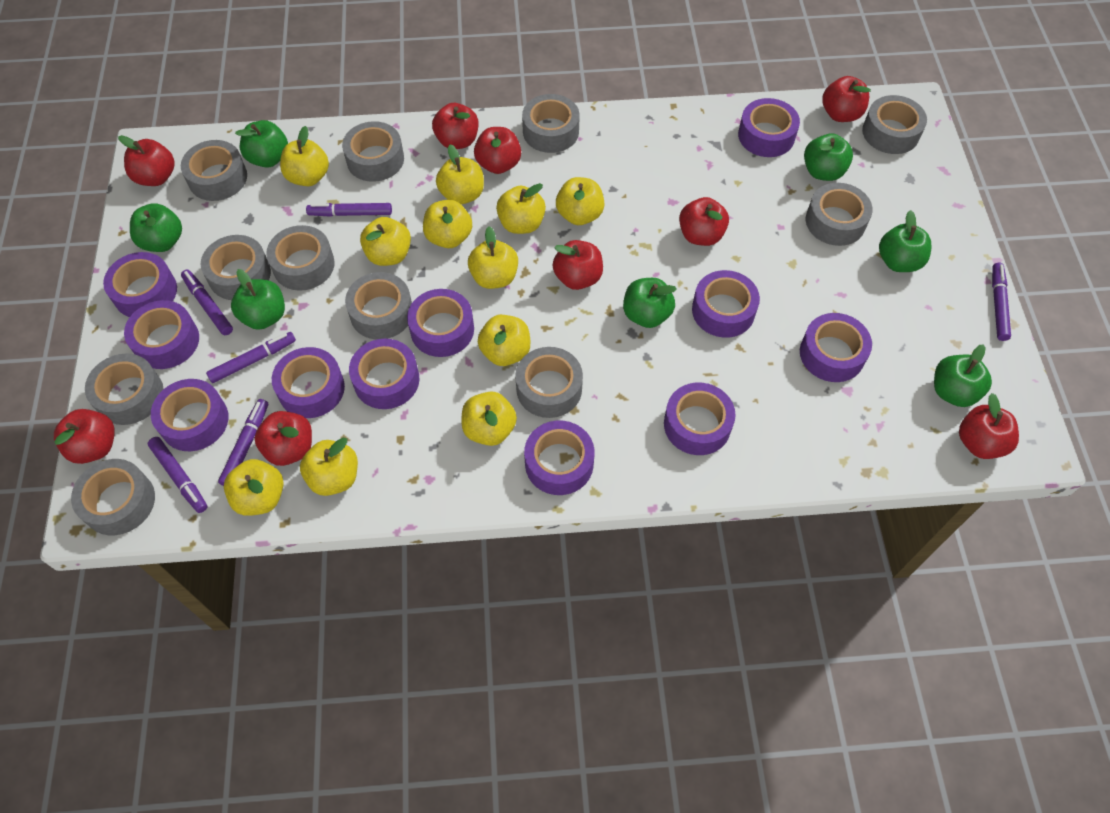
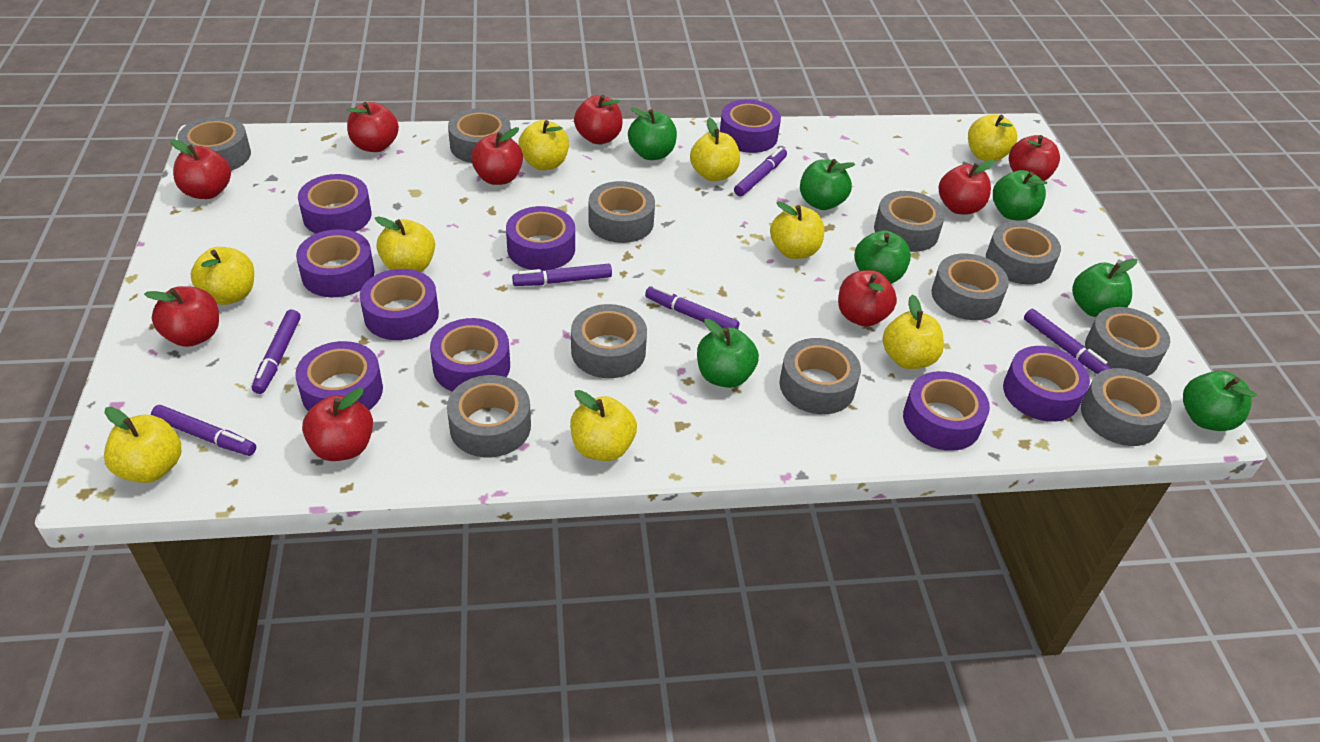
purple tape: 11 -> 9
yellow apple: 11 -> 9

